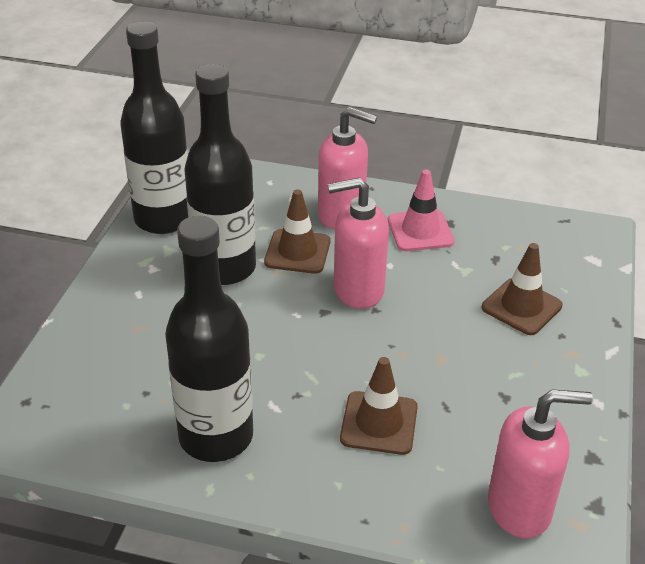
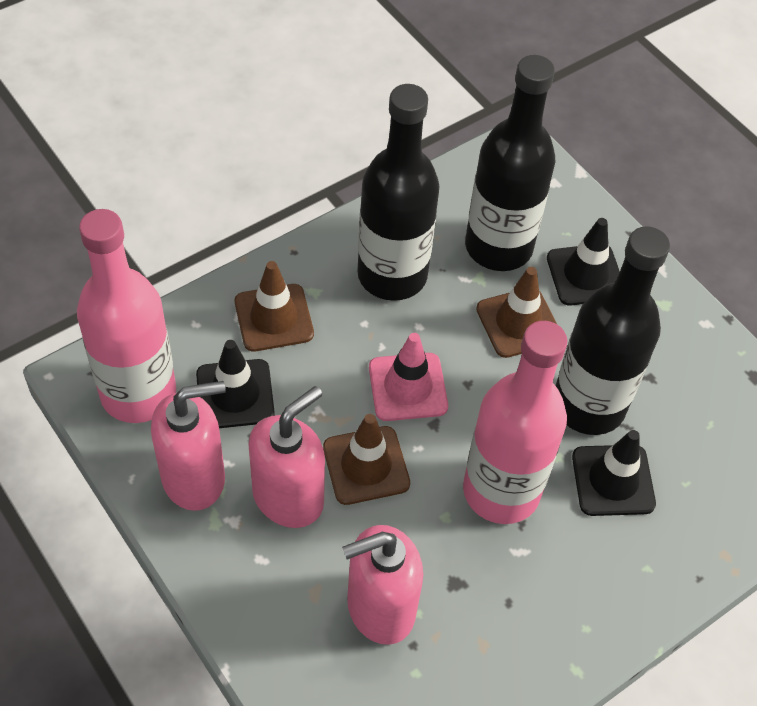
black traffic cone: 0 -> 3
pink bottle: 0 -> 2

